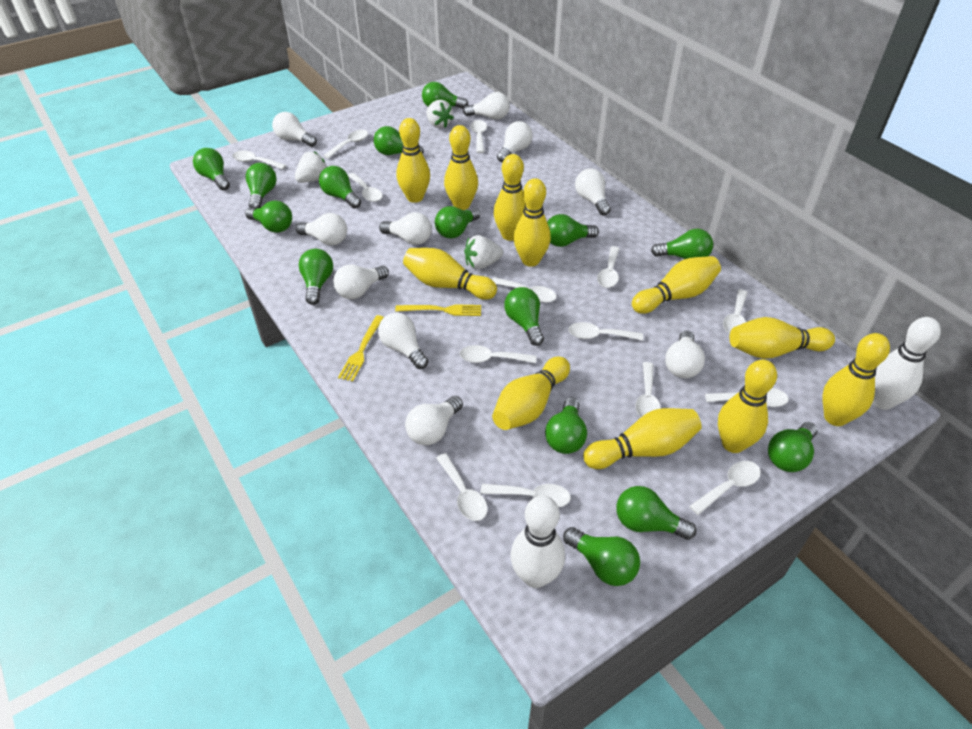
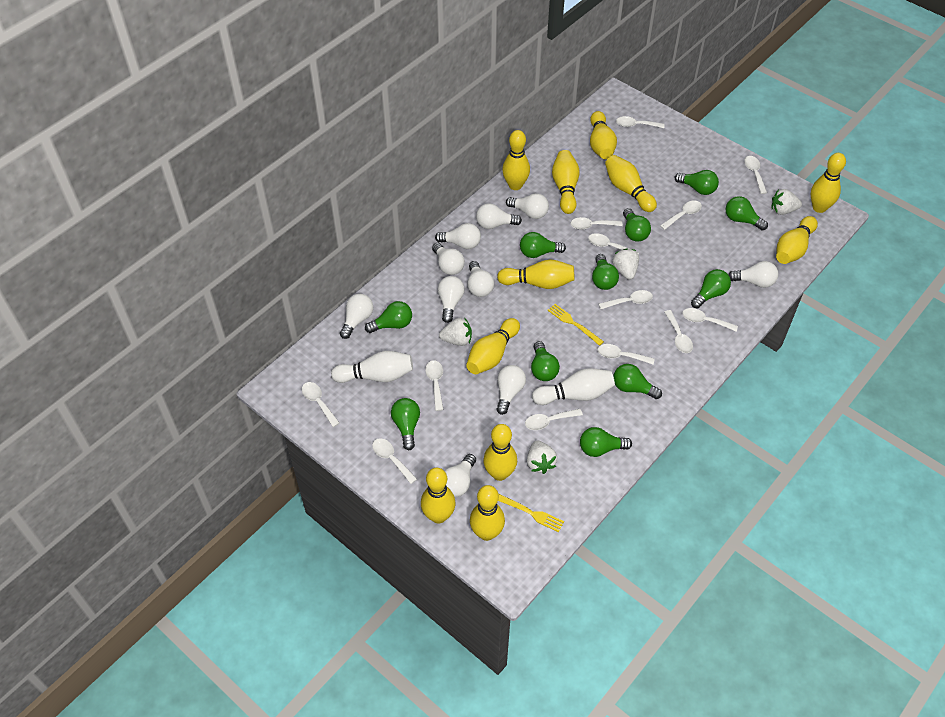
green light bulb: 15 -> 11
white spoon: 14 -> 13
white strawberry: 3 -> 4

